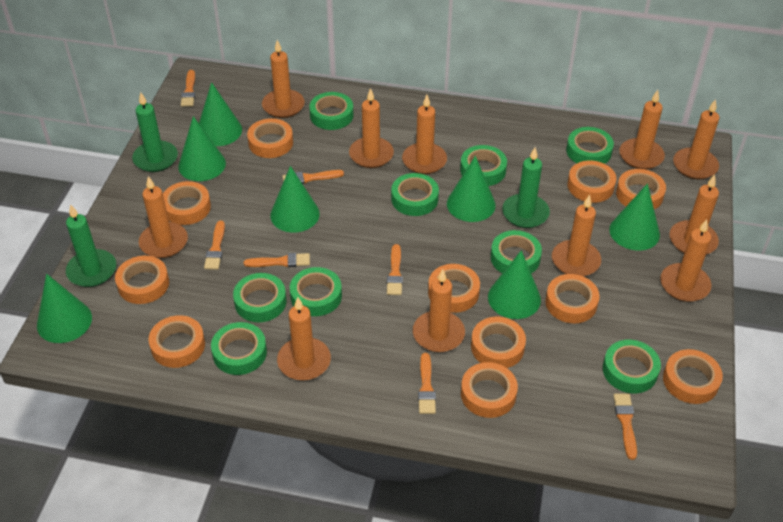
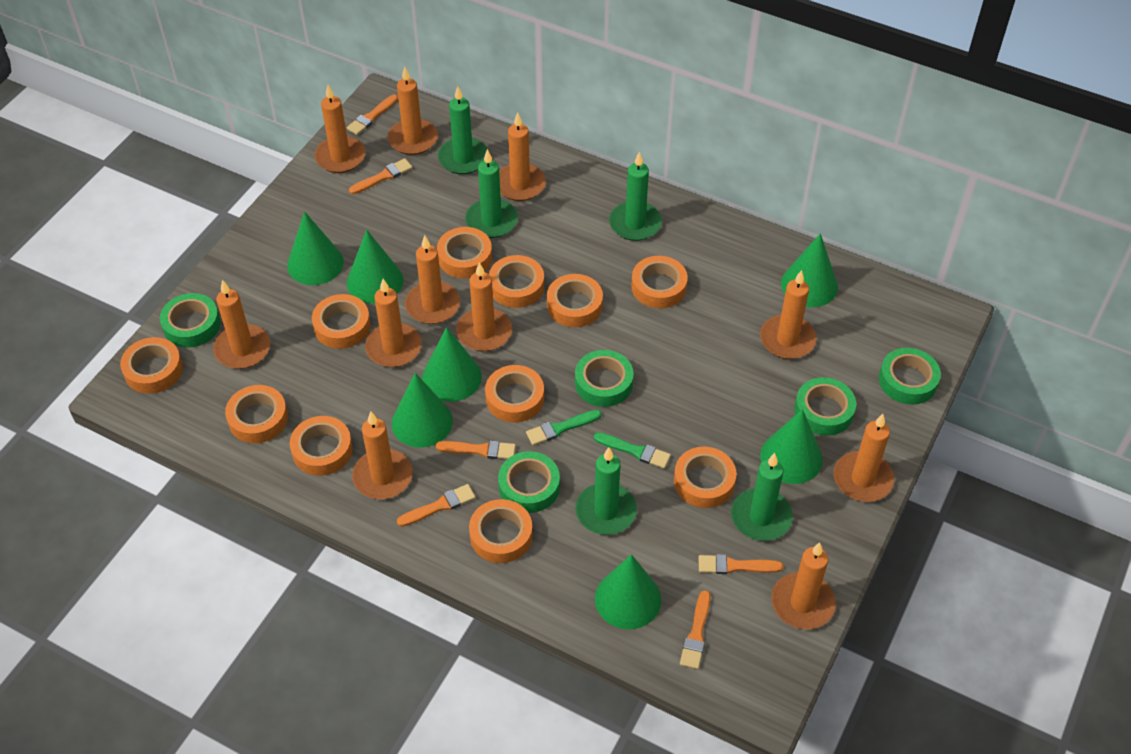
green brush: 0 -> 2
green candle: 3 -> 5
green tape: 9 -> 5
orange brush: 7 -> 6

